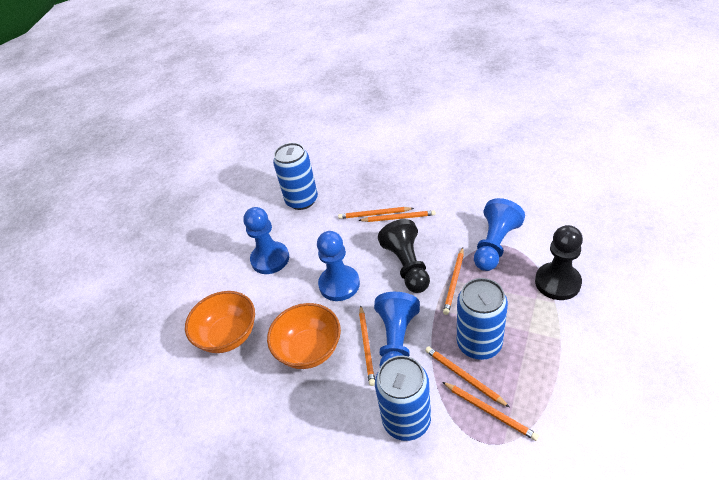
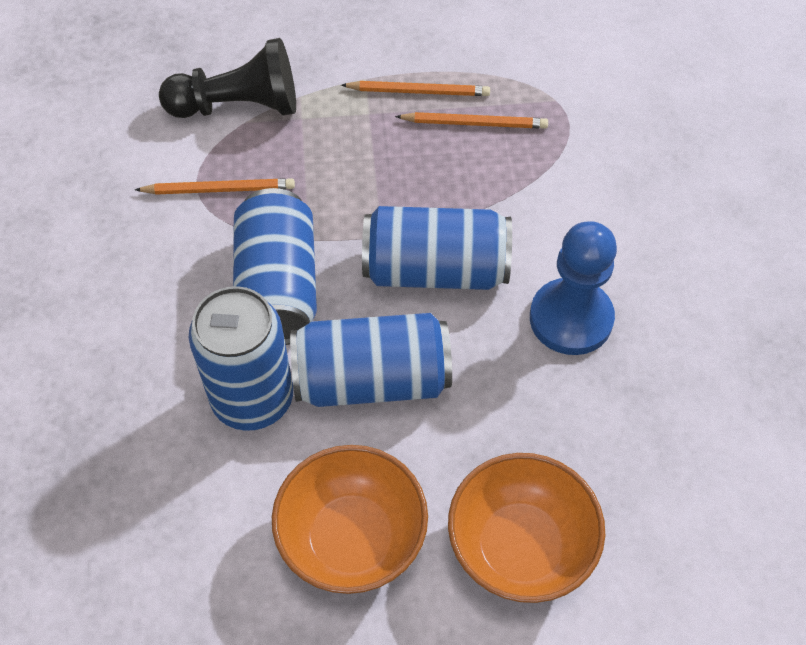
black pawn: 2 -> 1
blue can: 3 -> 4
blue pawn: 4 -> 1
orange pencil: 6 -> 3

